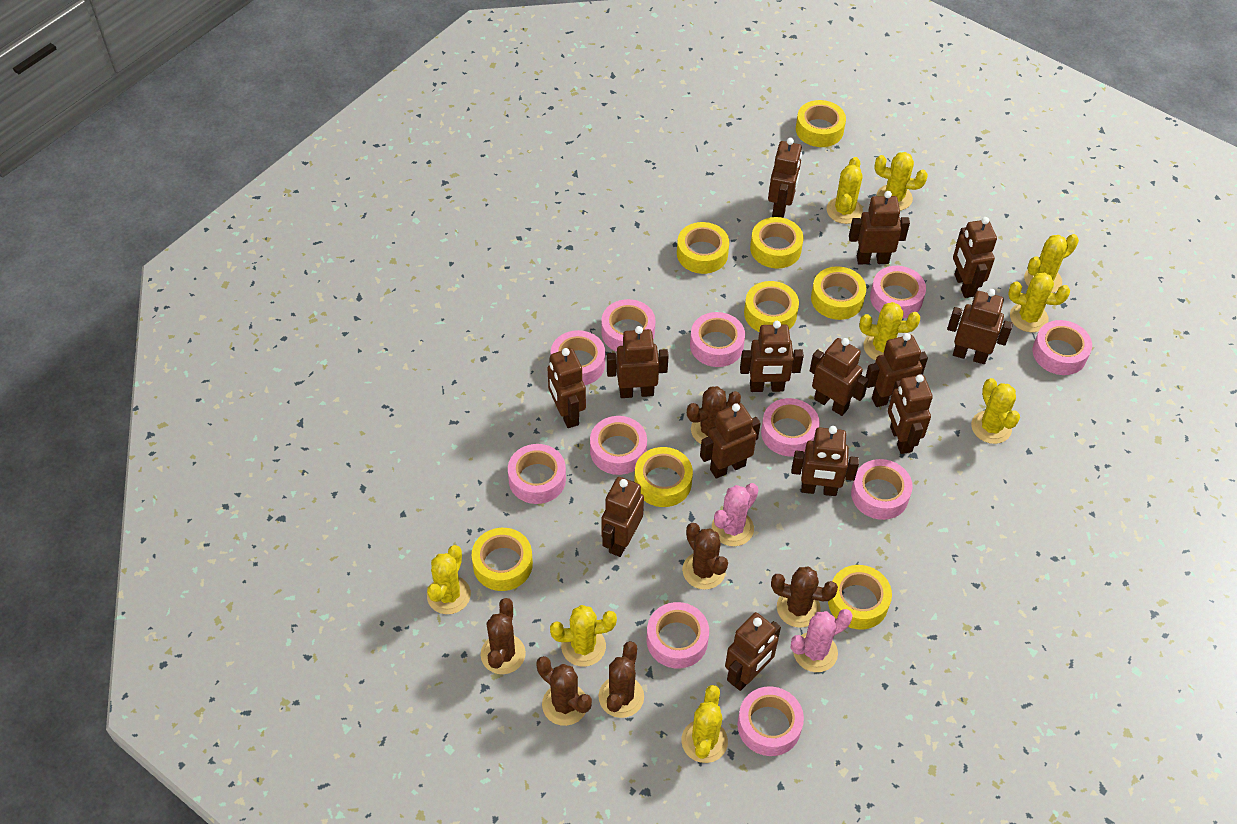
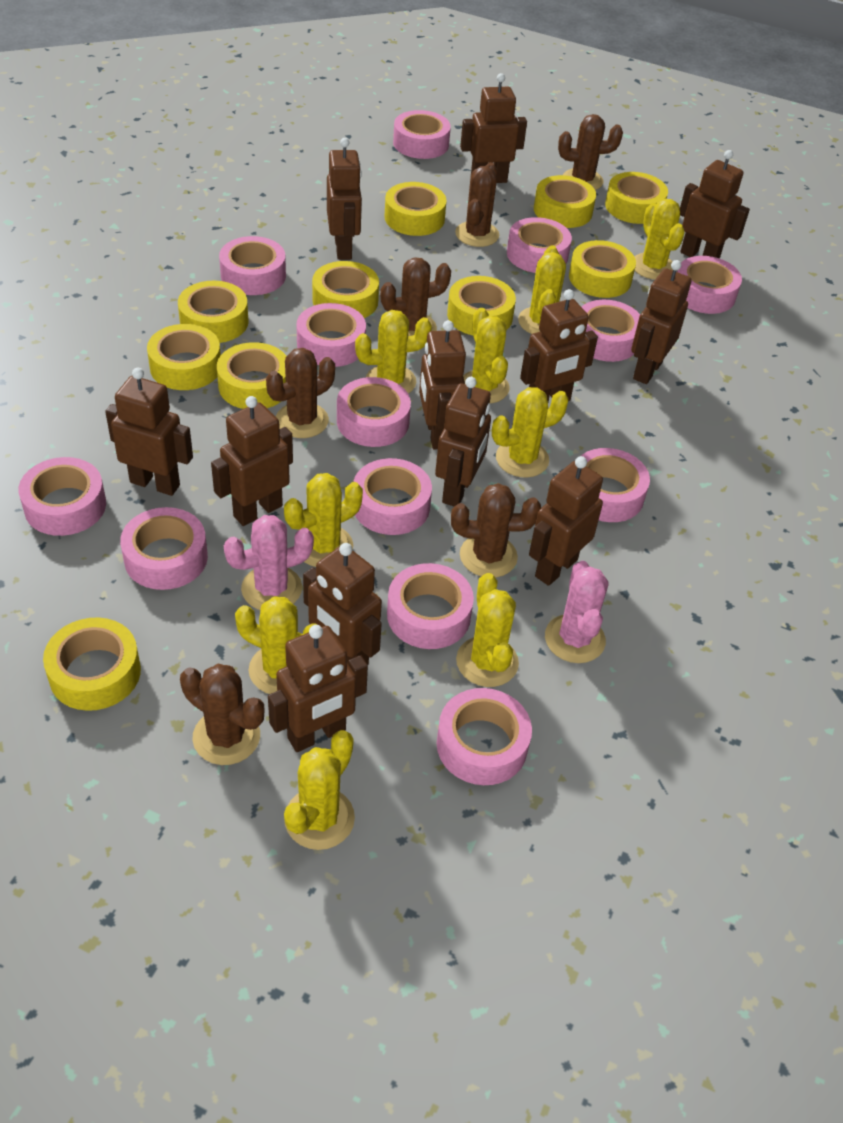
brown robot: 14 -> 12
pink tape: 11 -> 13
yellow tape: 8 -> 10

